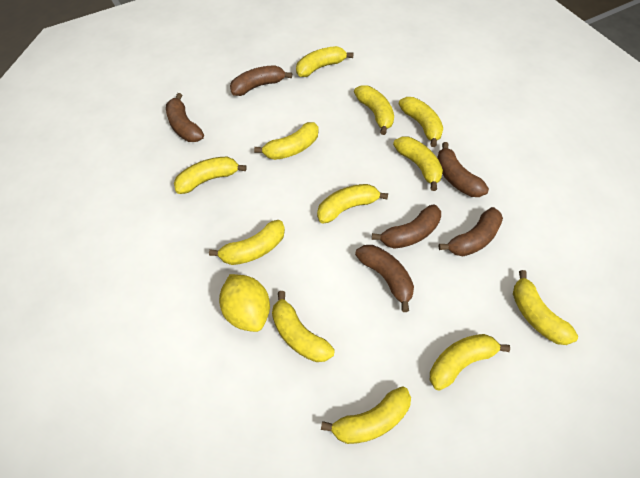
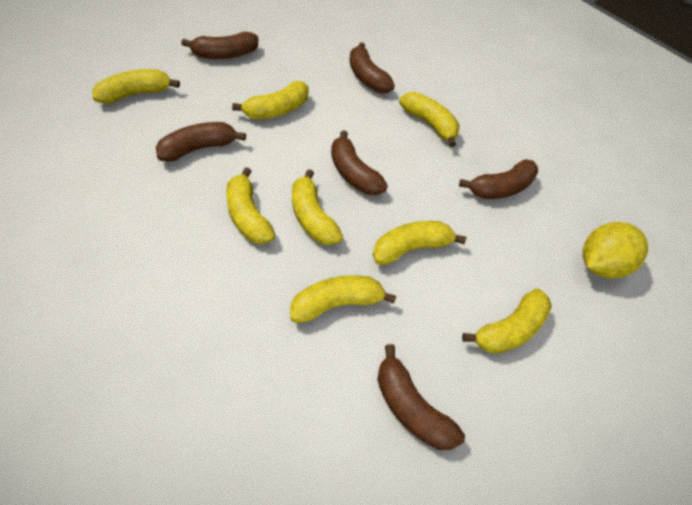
yellow banana: 12 -> 8

